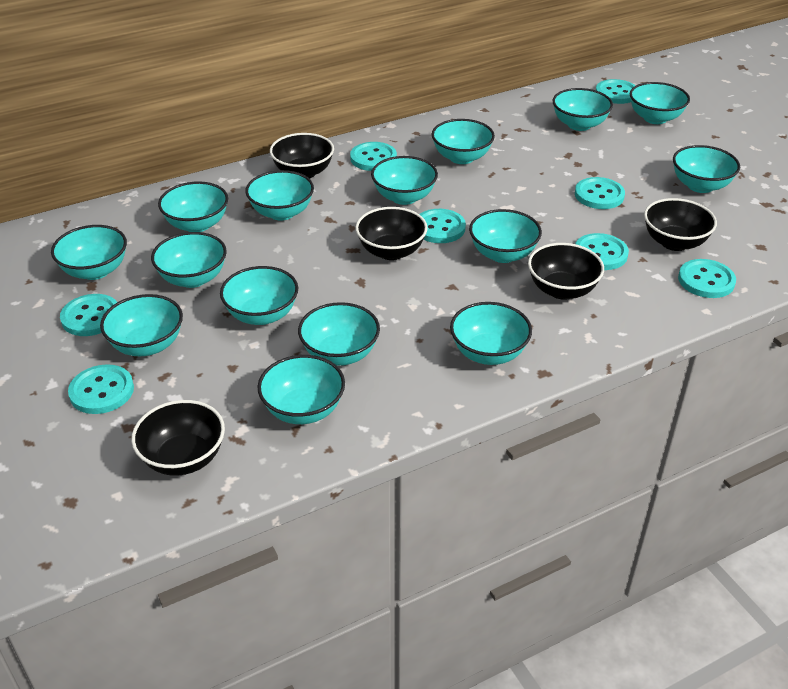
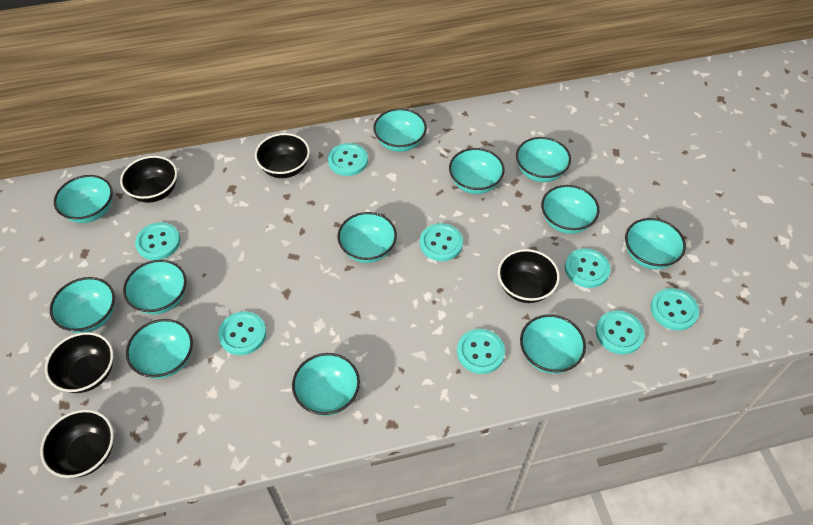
turquoise bowl: 15 -> 12

